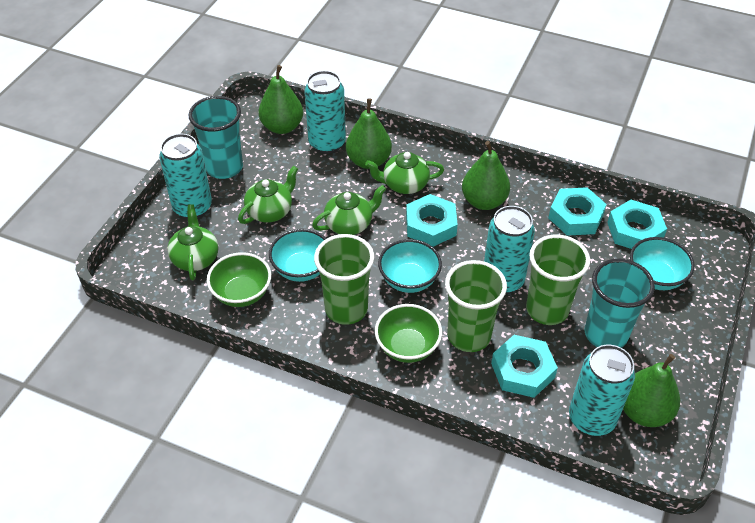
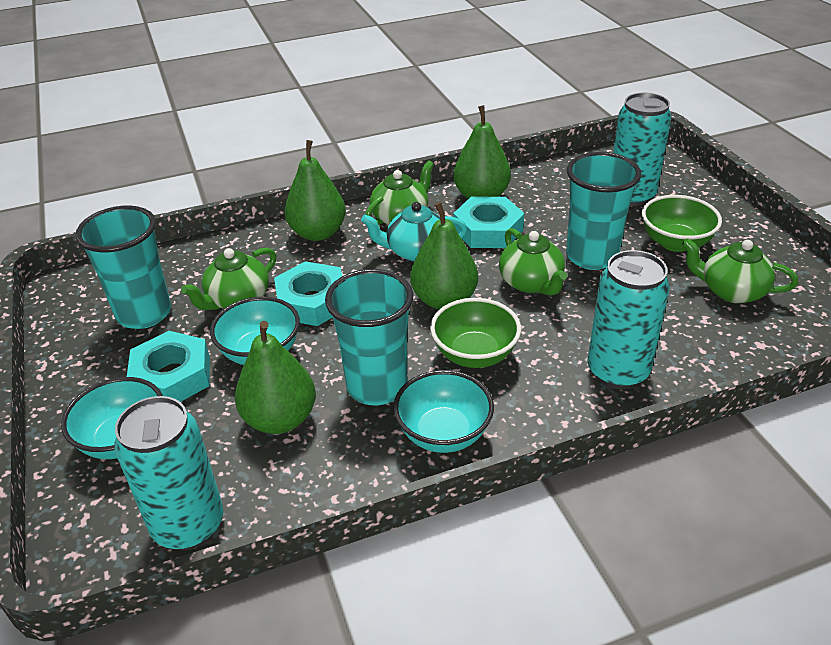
green cup: 3 -> 0
turquoise can: 4 -> 3
turquoise cup: 2 -> 3
turquoise nut: 4 -> 3
turquoise teapot: 0 -> 1

